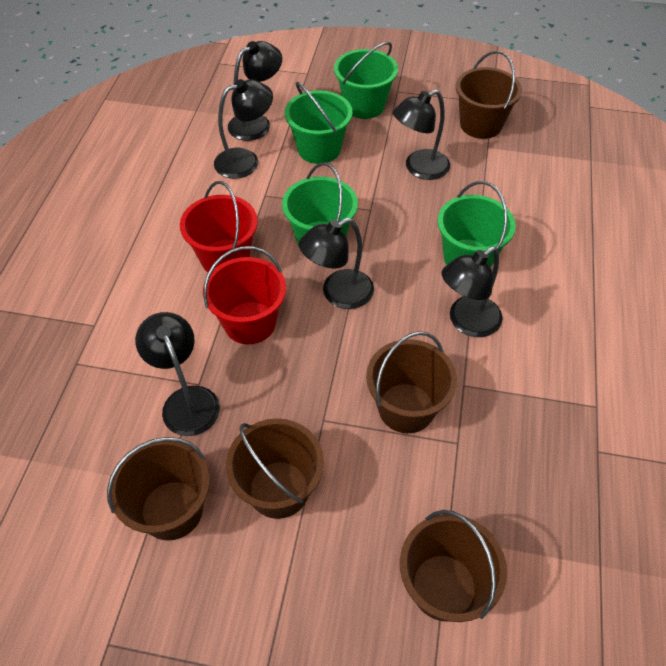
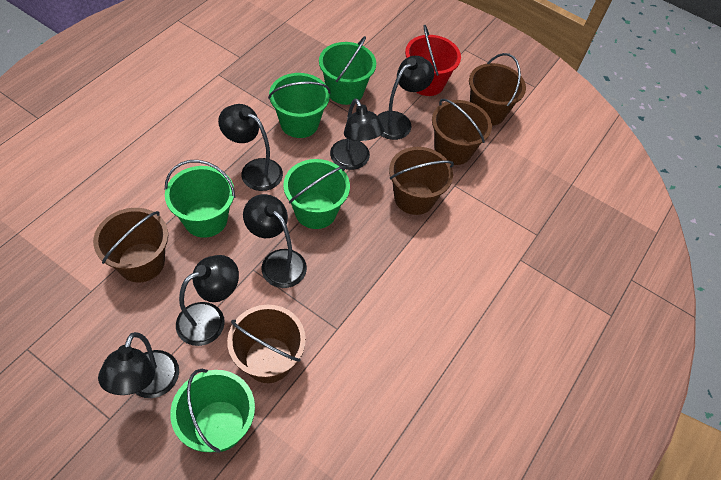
green bucket: 4 -> 5
red bucket: 2 -> 1

